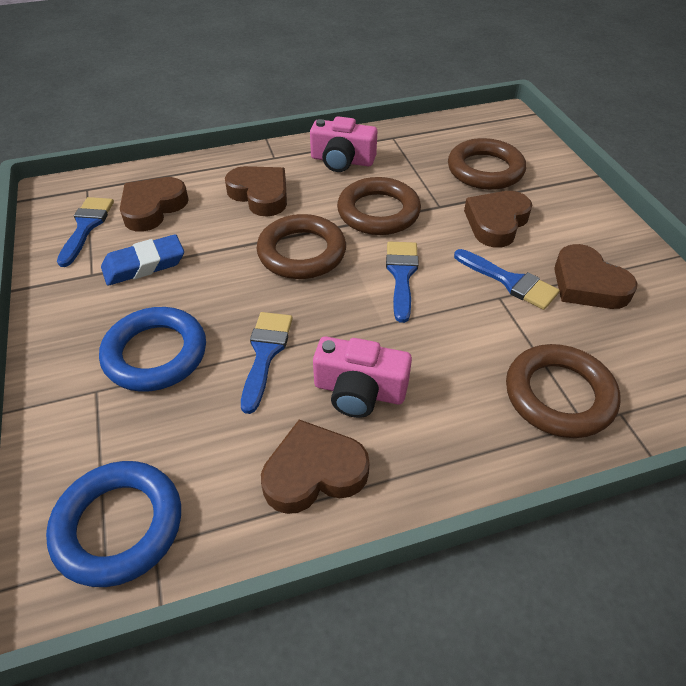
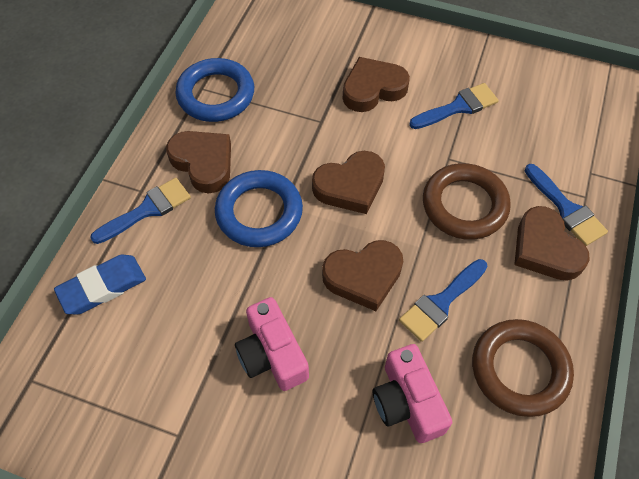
brown ring: 4 -> 2

